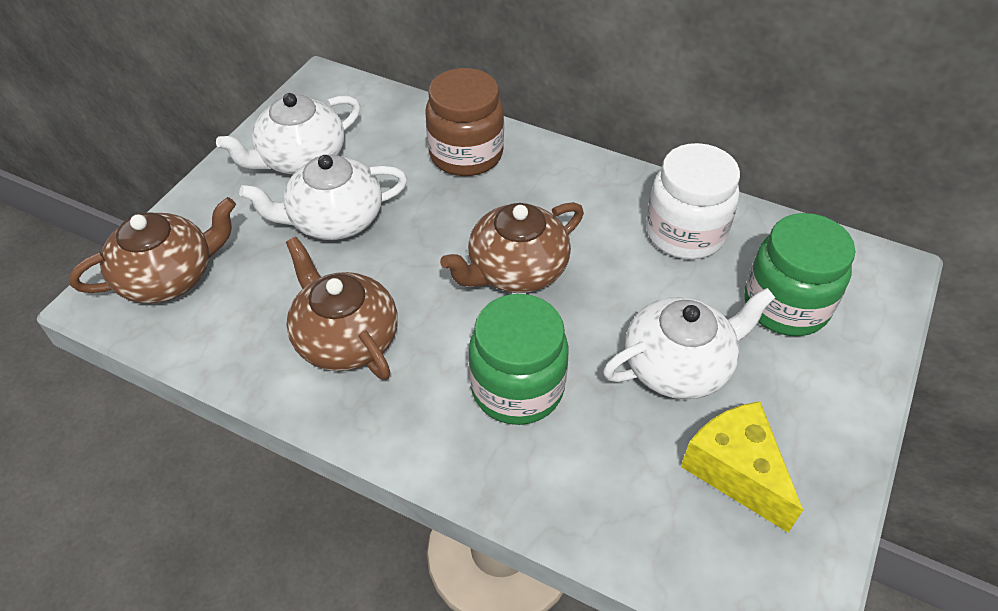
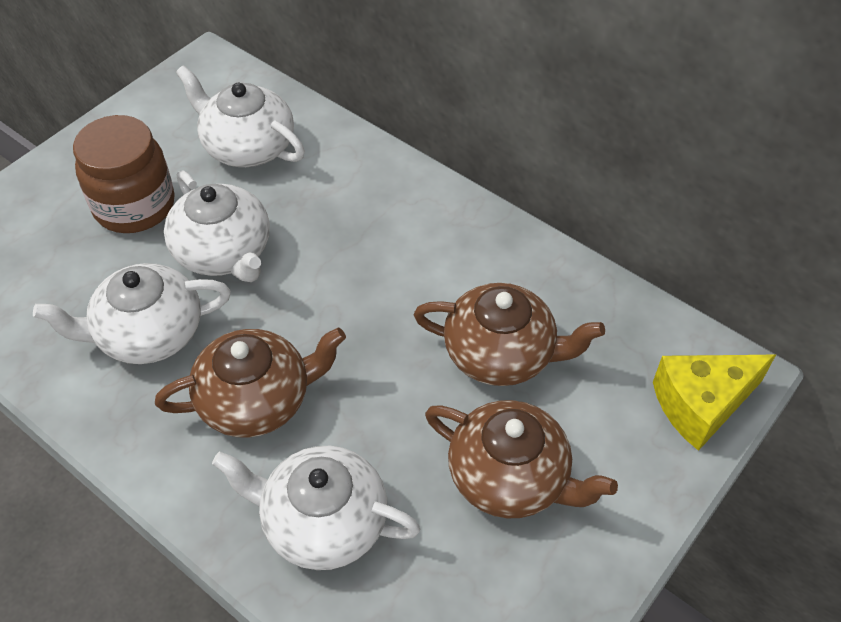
green jar: 2 -> 0
white jar: 1 -> 0
white teapot: 3 -> 4

